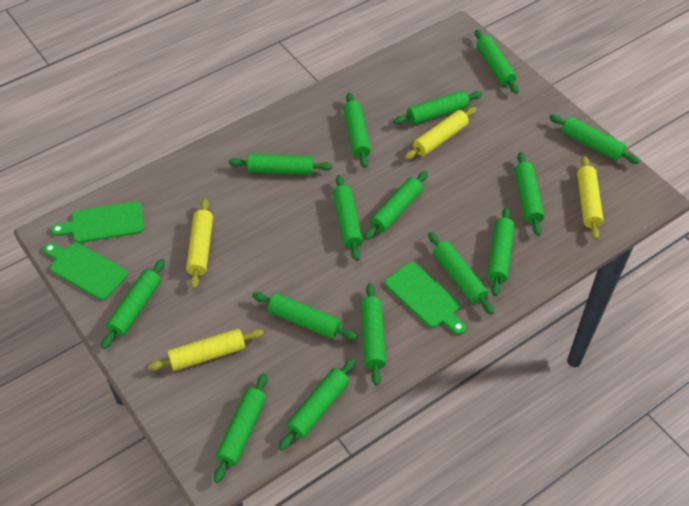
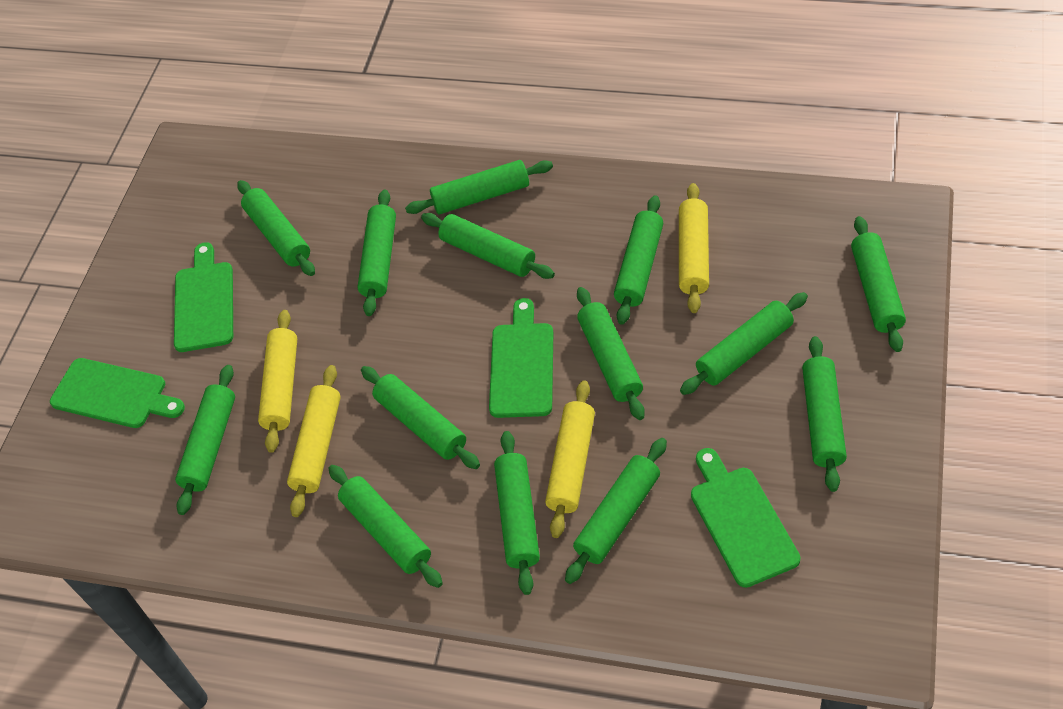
green cutting board: 3 -> 4
green rolling pin: 15 -> 14

